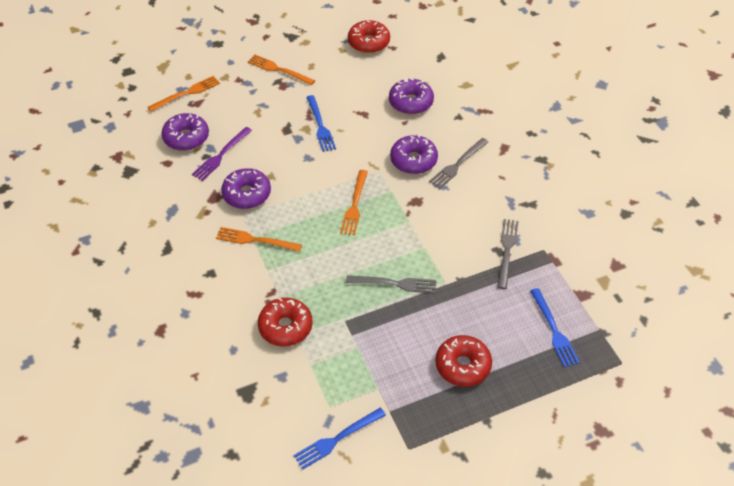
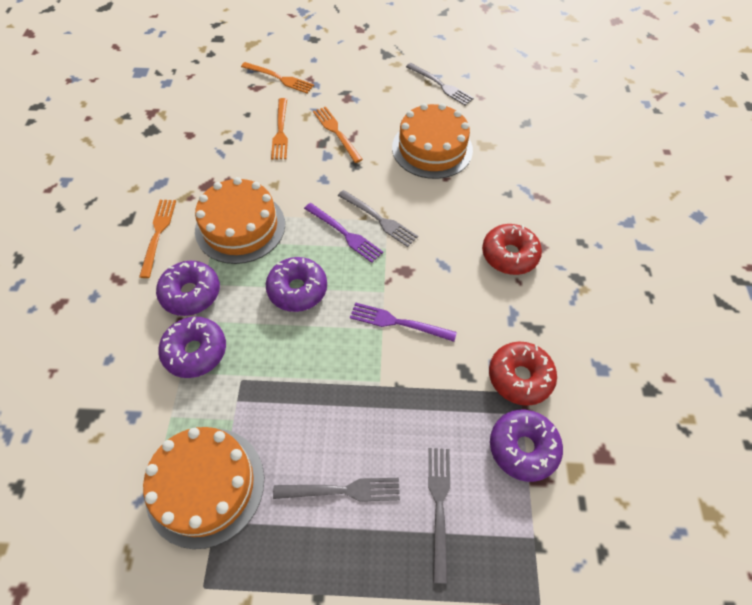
blue fork: 3 -> 0
grey fork: 3 -> 4
orange cake: 0 -> 3
purple fork: 1 -> 2
red donut: 3 -> 2

